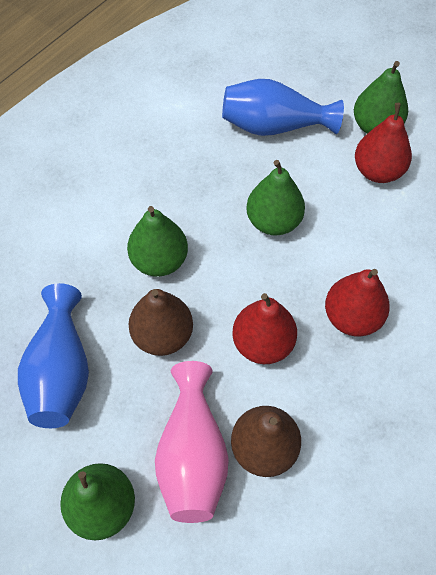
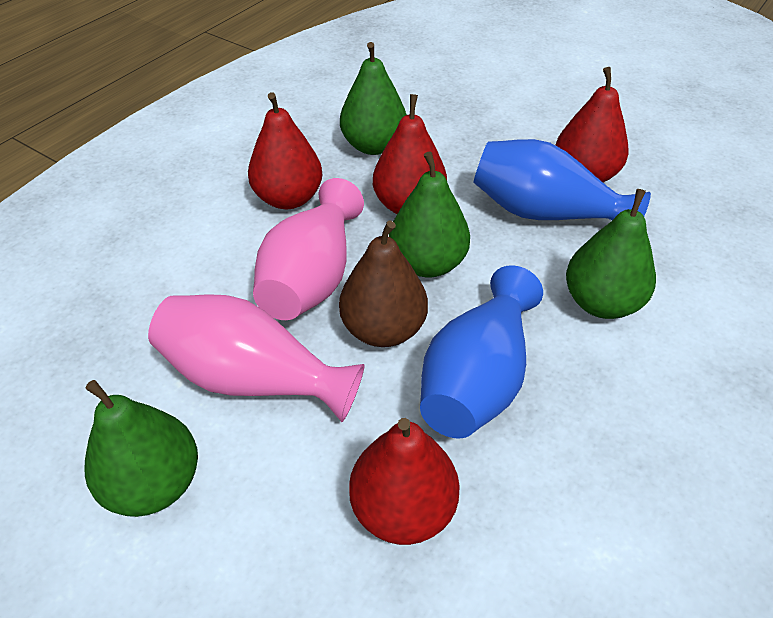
brown pear: 2 -> 1
pink vase: 1 -> 2
red pear: 3 -> 4

